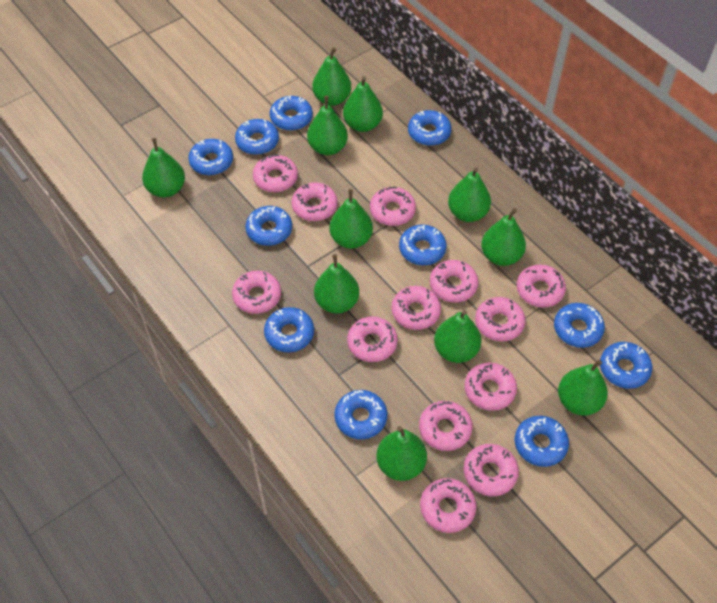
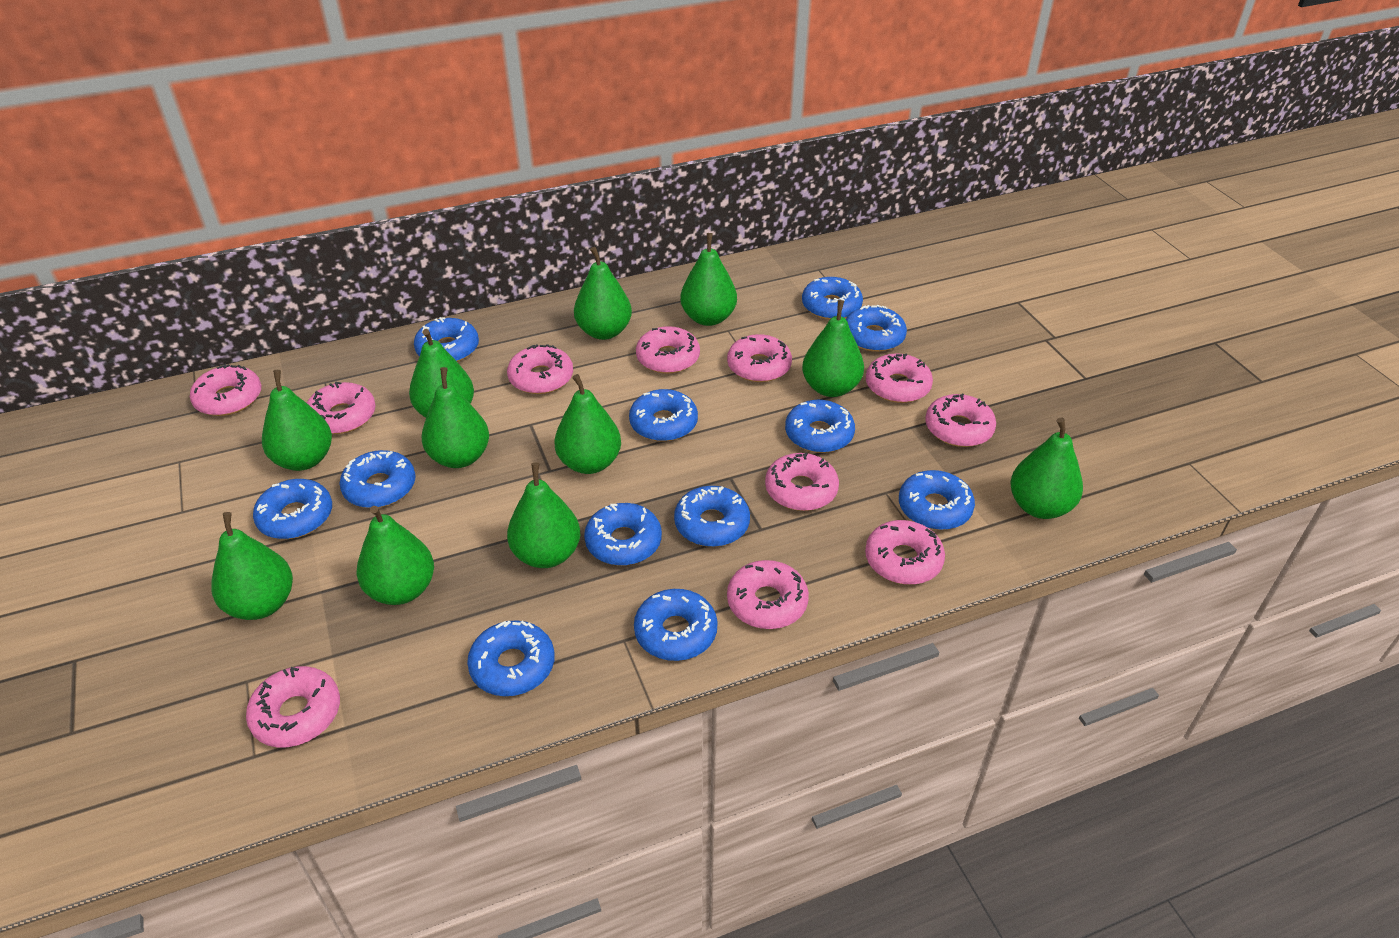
blue donut: 11 -> 12
pink donut: 13 -> 11

